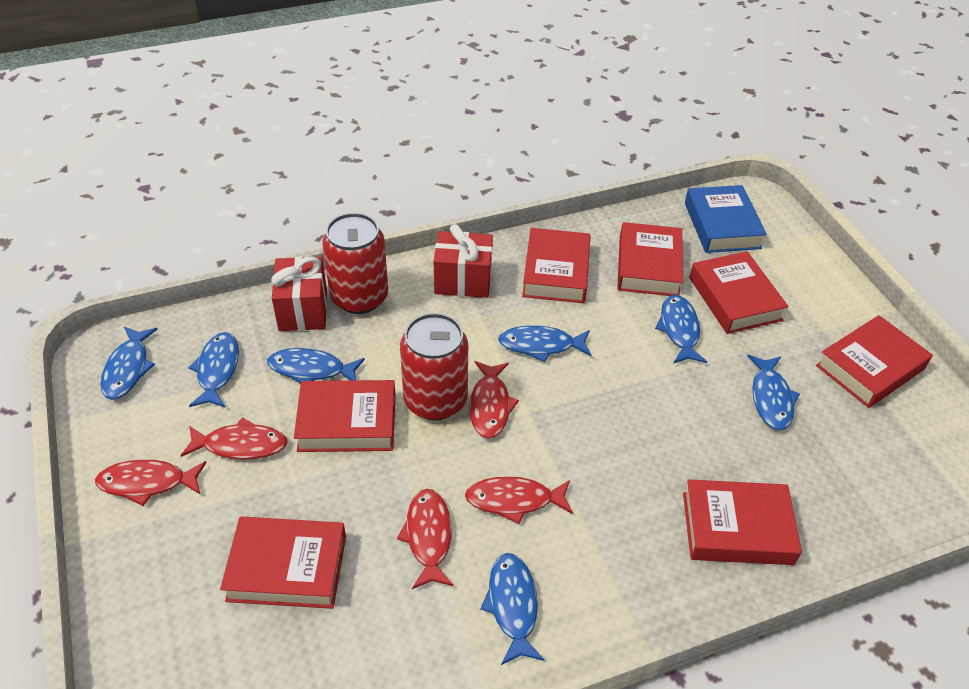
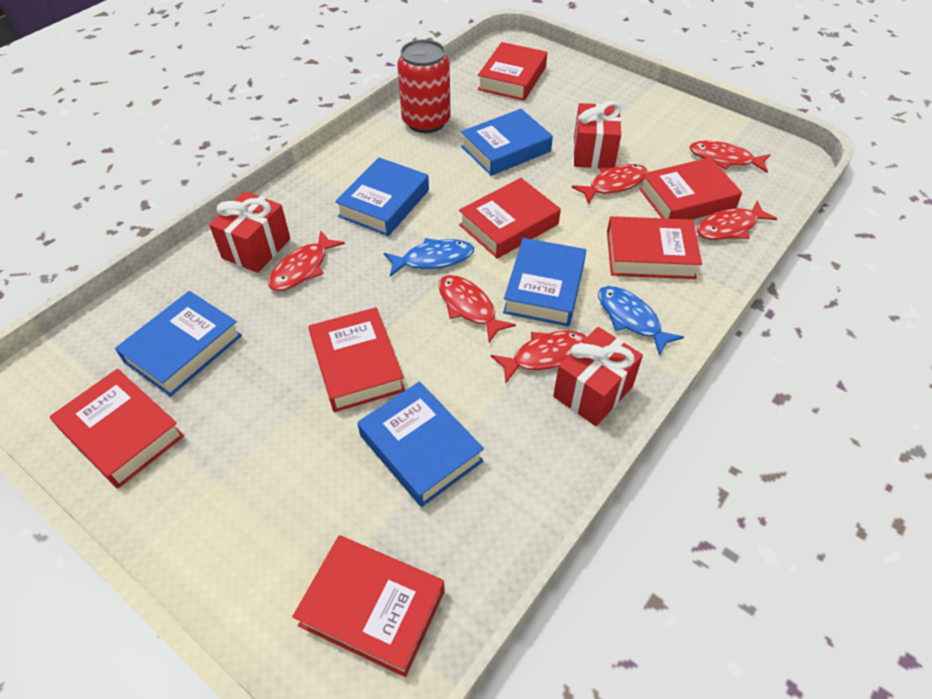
blue book: 1 -> 5
blue fish: 7 -> 2
red can: 2 -> 1
red fish: 5 -> 6
red gift: 2 -> 3

